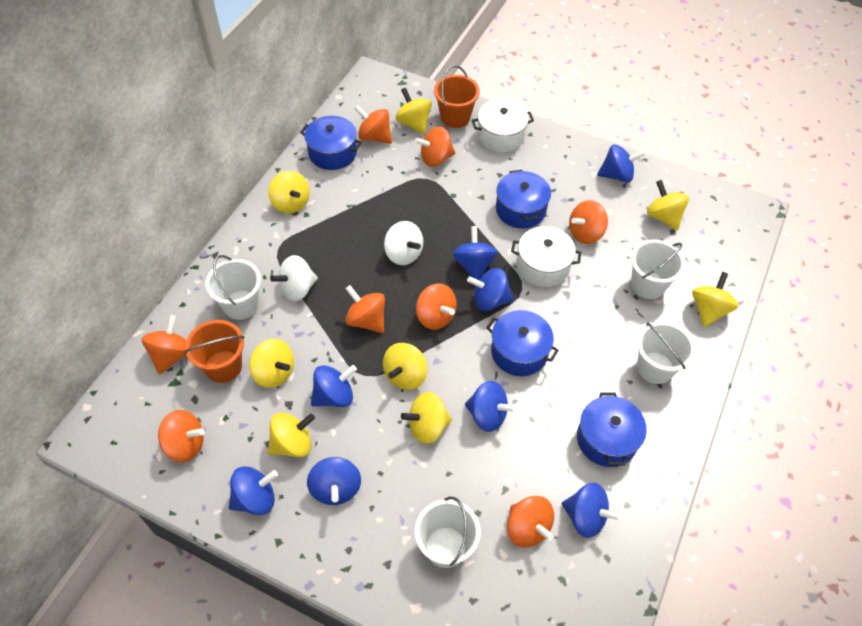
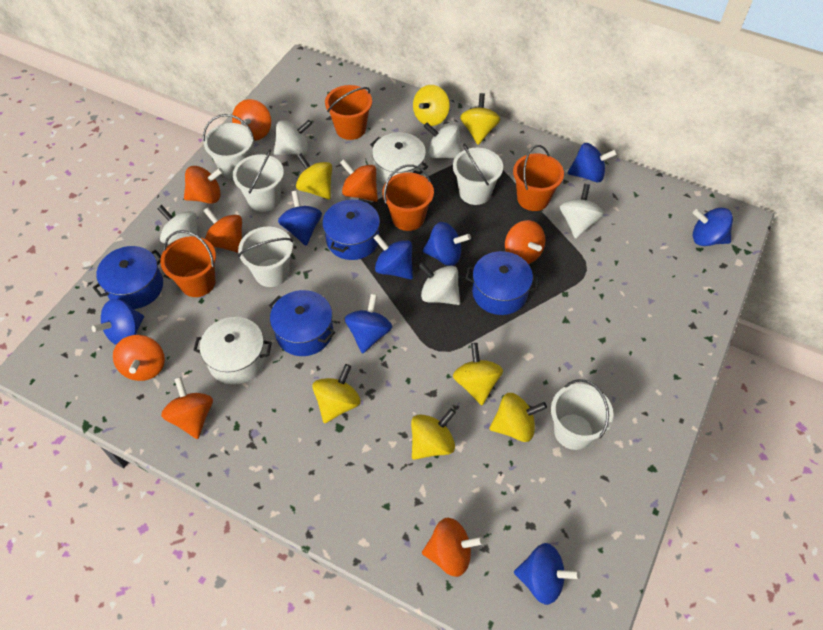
orange bucket: 2 -> 4
white bucket: 4 -> 5
white spinning top: 2 -> 5
yellow spinning top: 8 -> 7

